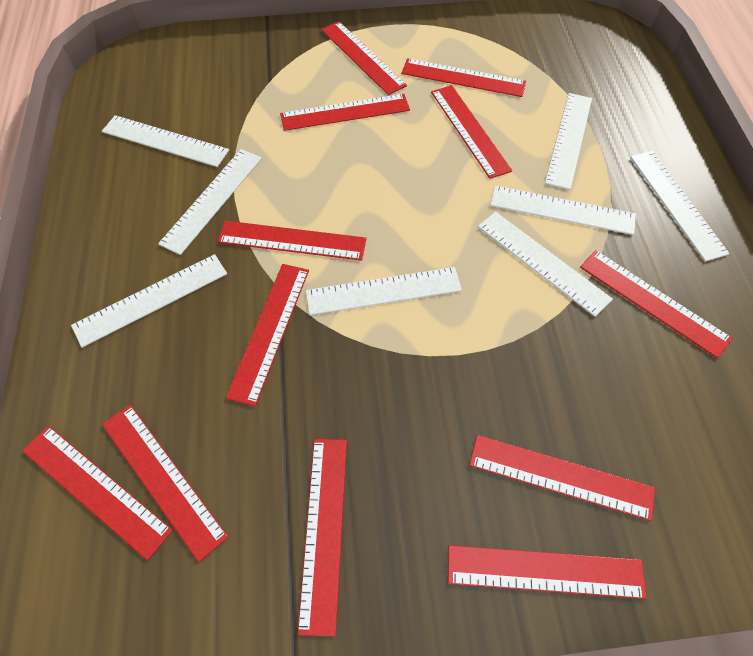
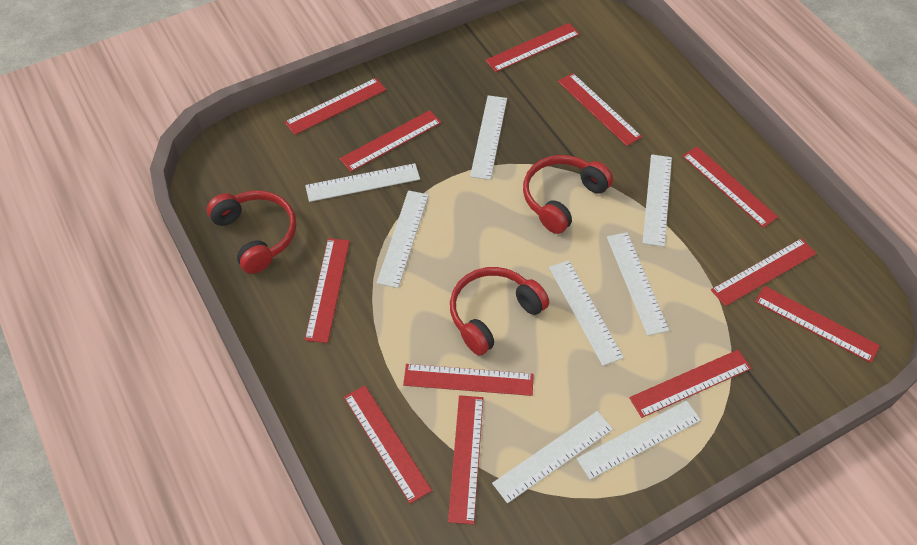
red headphones: 0 -> 3

